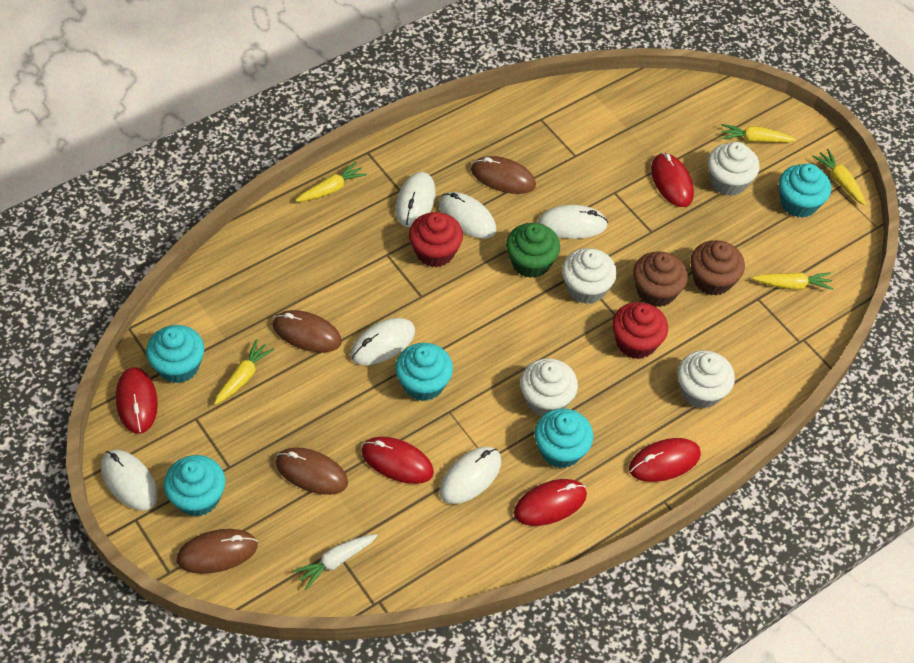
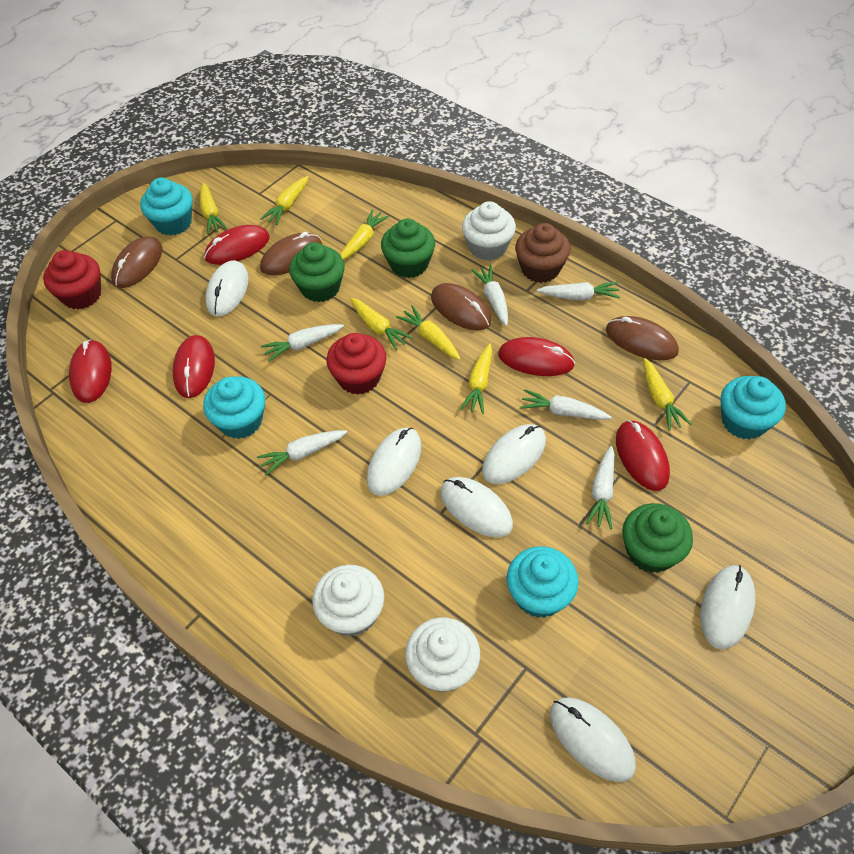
brown cupcake: 2 -> 1
green cupcake: 1 -> 3
turquoise cupcake: 5 -> 4
white carrot: 1 -> 6
white cupcake: 4 -> 3
yellow carrot: 5 -> 7

